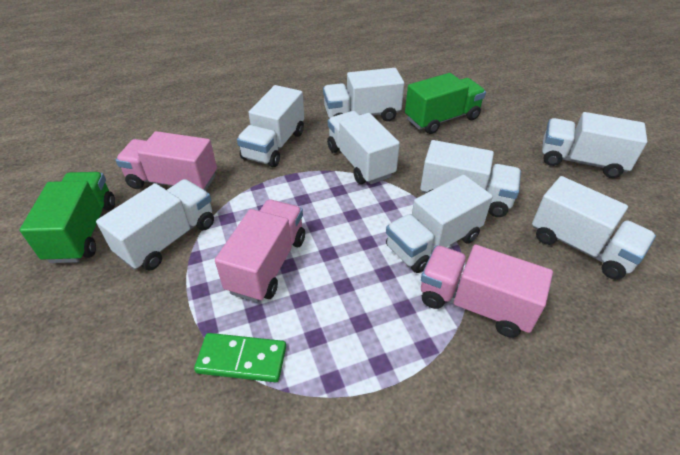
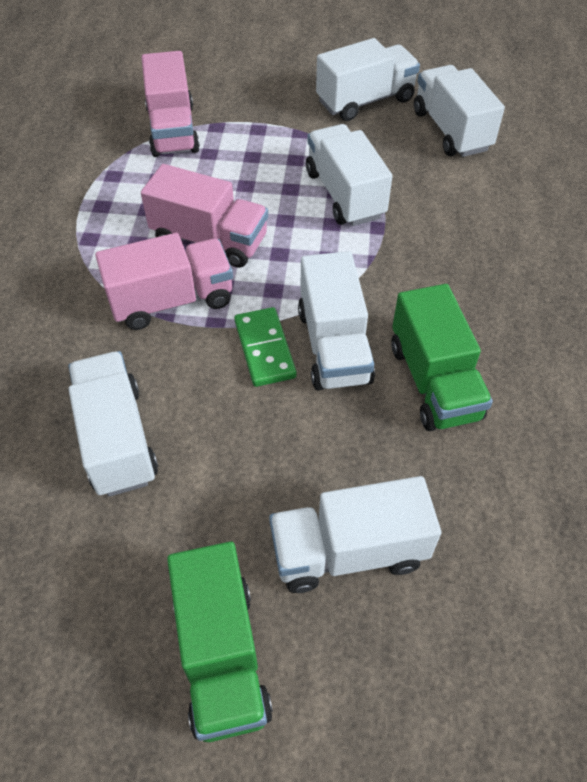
white truck: 8 -> 6

